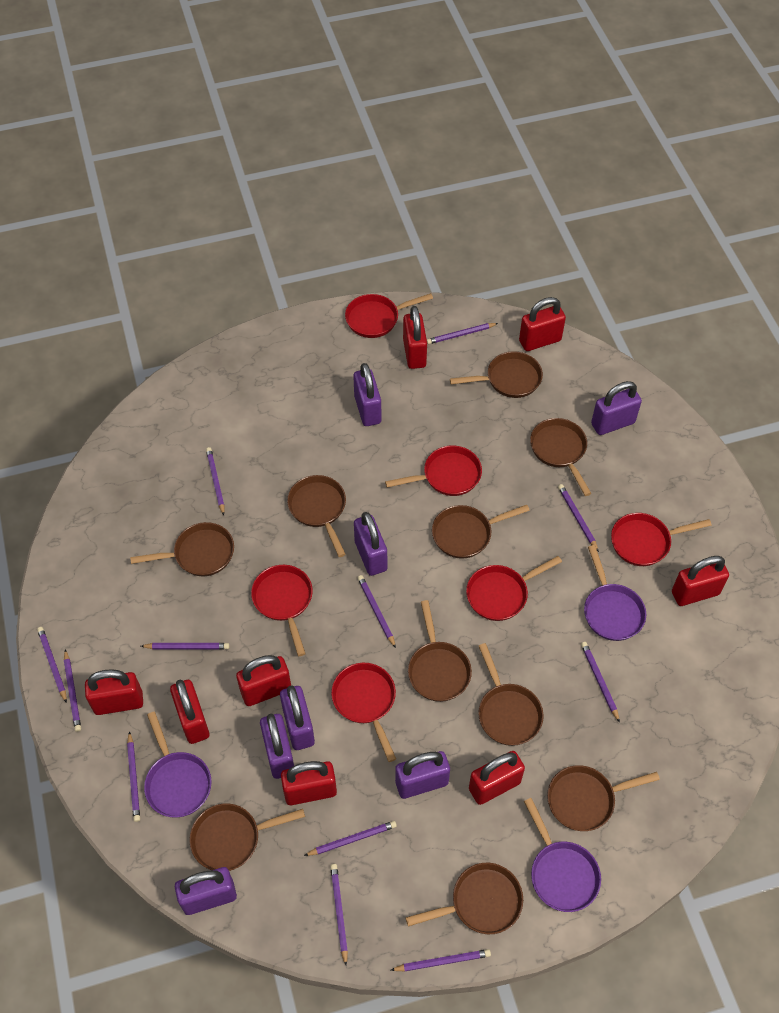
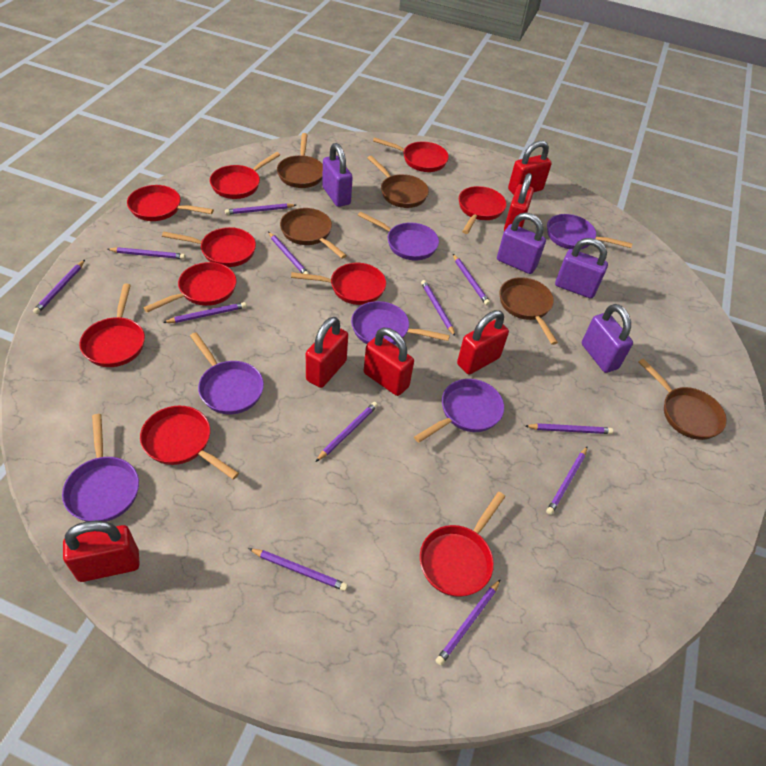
brown pan: 10 -> 5
purple padlock: 7 -> 4
purple pan: 3 -> 6
red padlock: 8 -> 6
red pan: 6 -> 10

